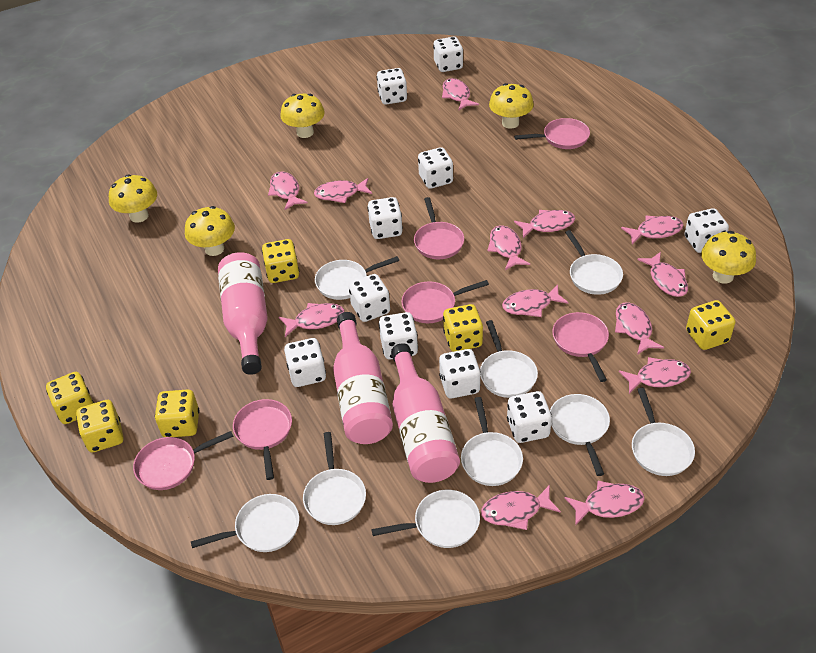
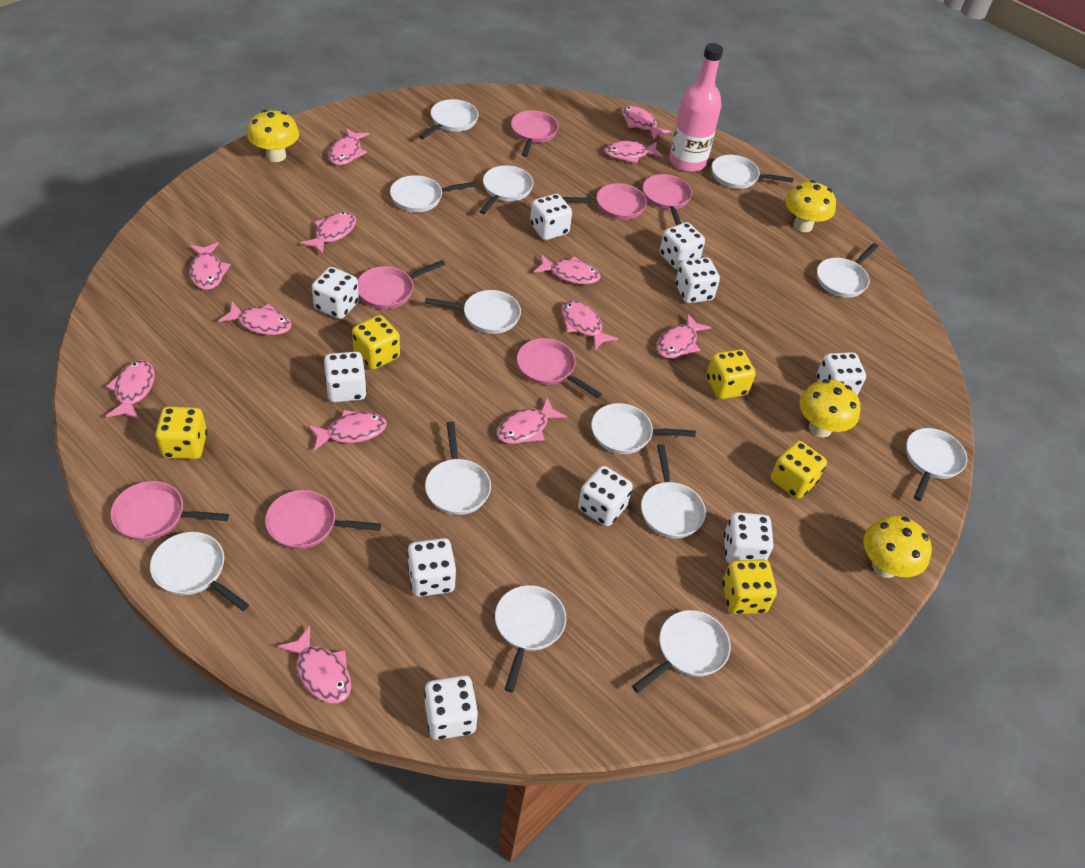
pink bottle: 3 -> 1
pink pan: 6 -> 7
white pan: 9 -> 13
yellow dice: 6 -> 5
yellow mushroom: 5 -> 4

